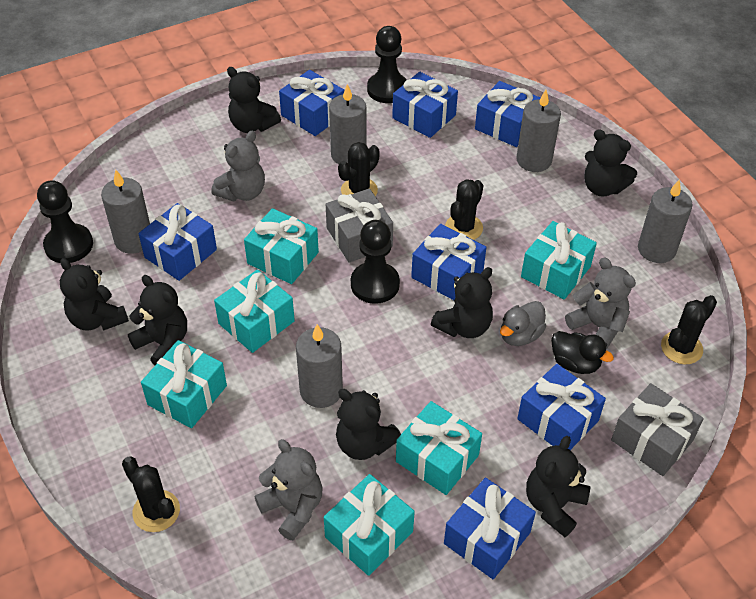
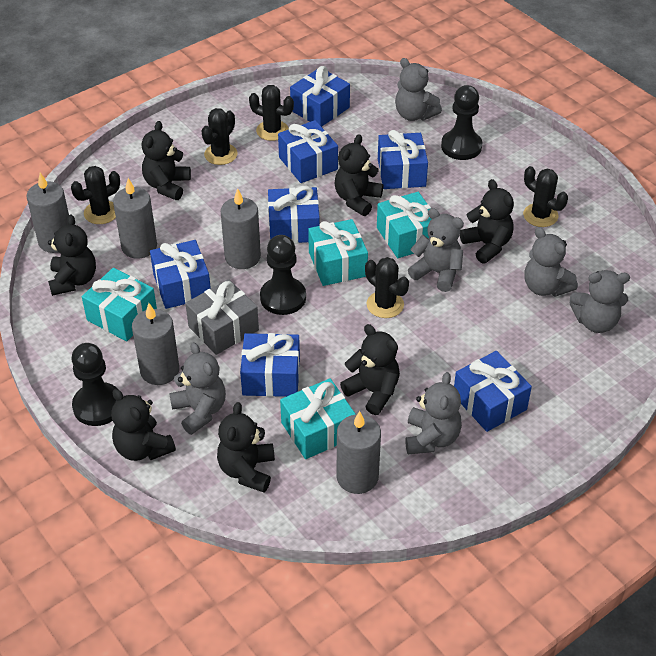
black cactus: 4 -> 5
black duck: 1 -> 0
grey duck: 1 -> 0
grey gift: 2 -> 1
grey teddy bear: 3 -> 6
turquoise gift: 6 -> 4

